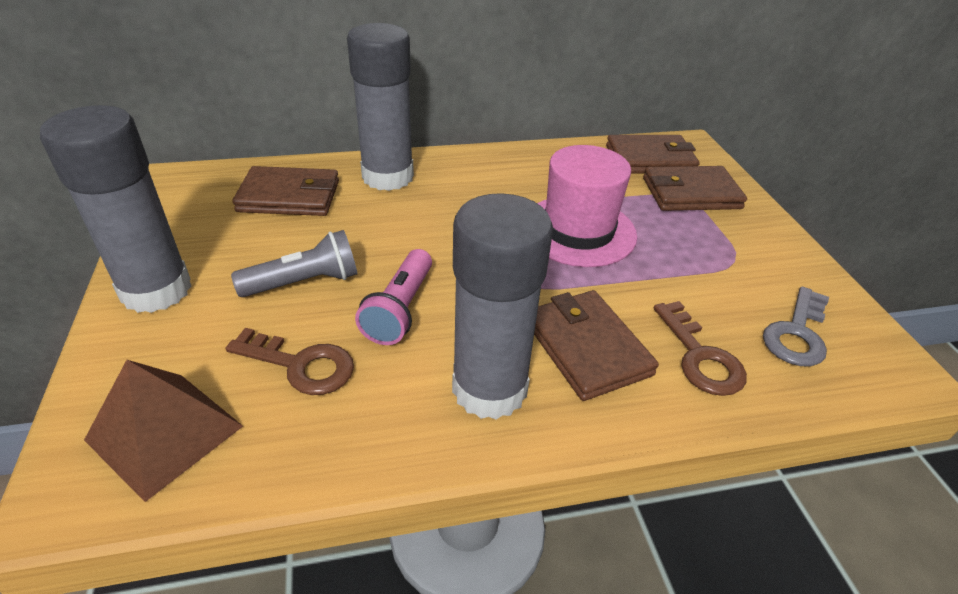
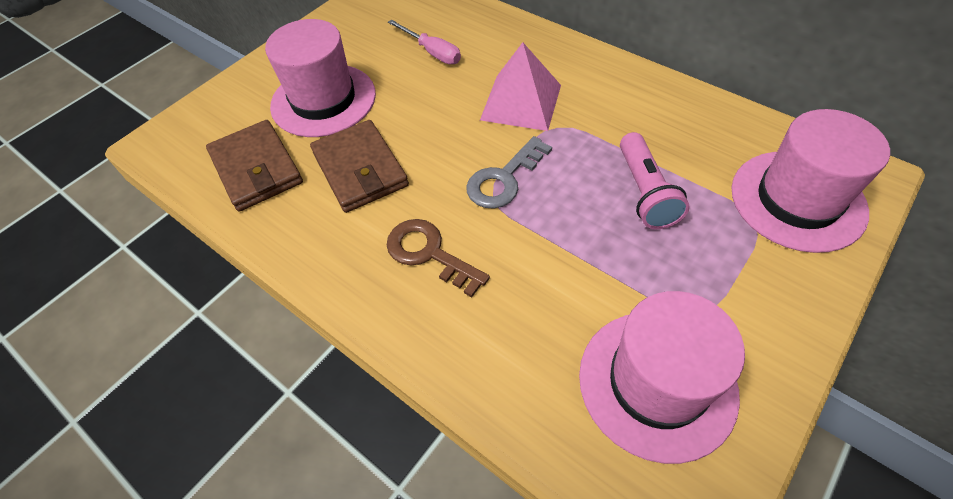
brown key: 2 -> 1
brown pyramid: 1 -> 0
brown wallet: 4 -> 2
grey flashlight: 1 -> 0
grey glue stick: 3 -> 0
pink hat: 1 -> 3
pink pyramid: 0 -> 1
pink screwdriver: 0 -> 1

